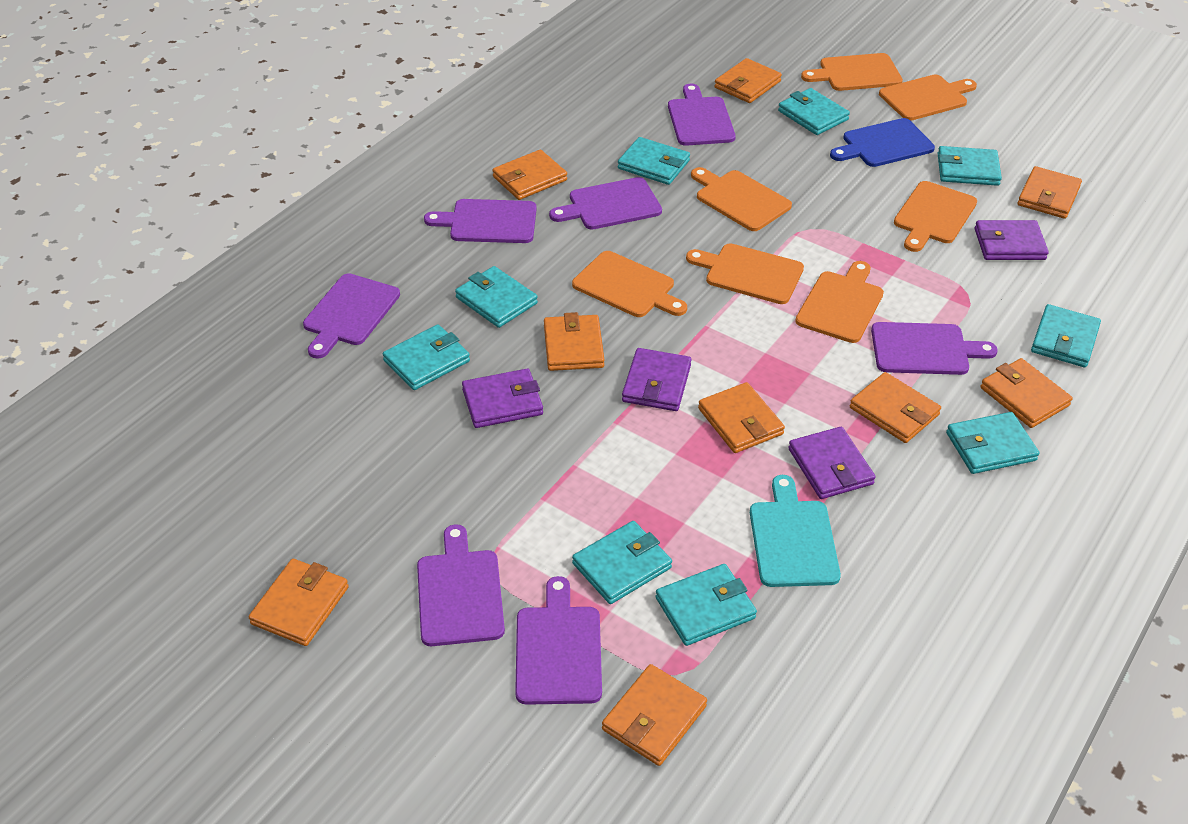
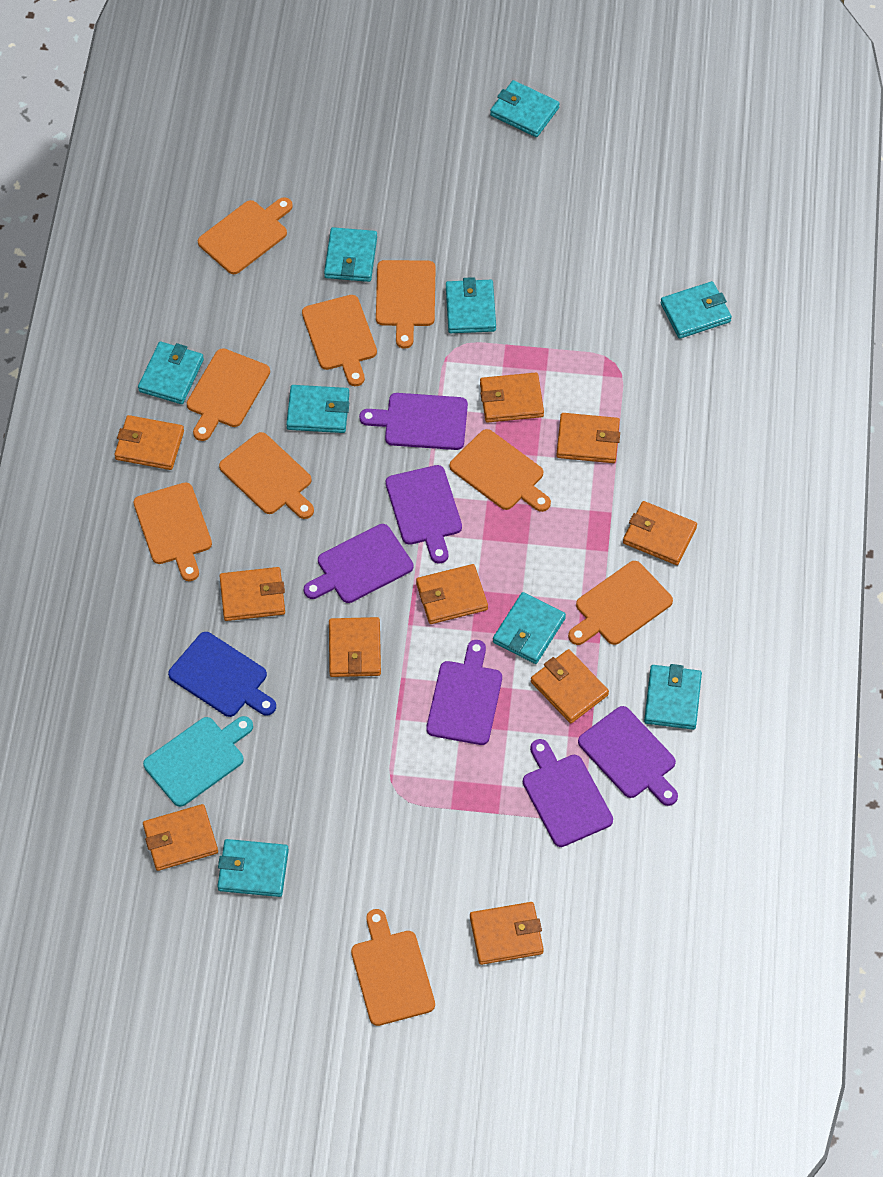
orange cutting board: 7 -> 9
orange wallet: 9 -> 10
purple cutting board: 7 -> 6
purple wallet: 4 -> 0

